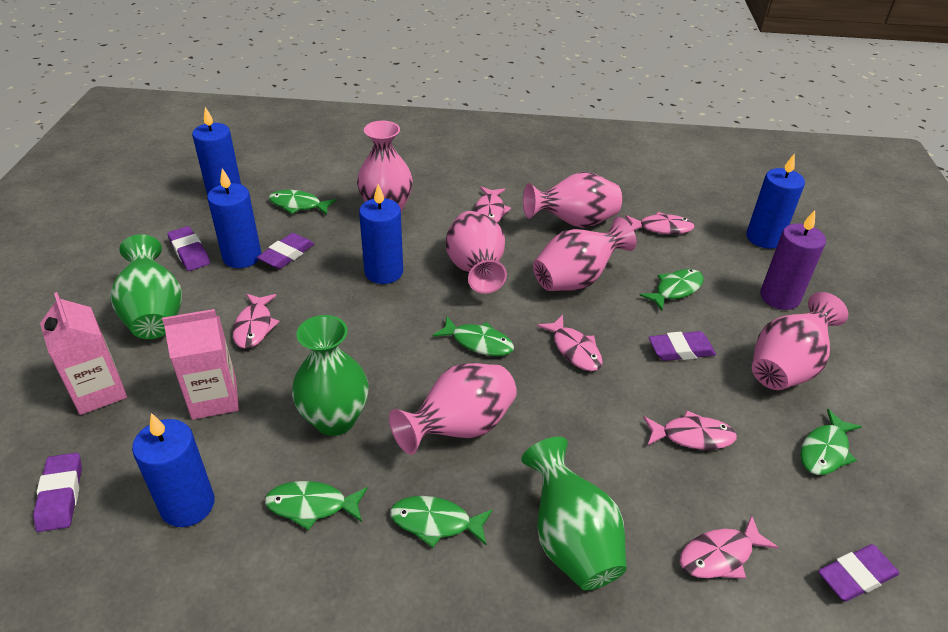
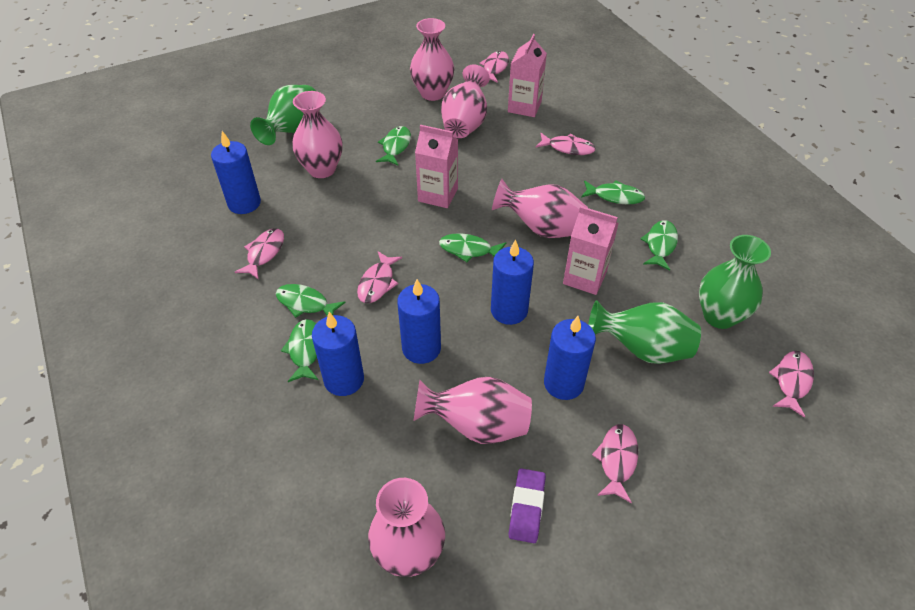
pink carton: 2 -> 3
purple candle: 1 -> 0
purple eraser: 5 -> 1

